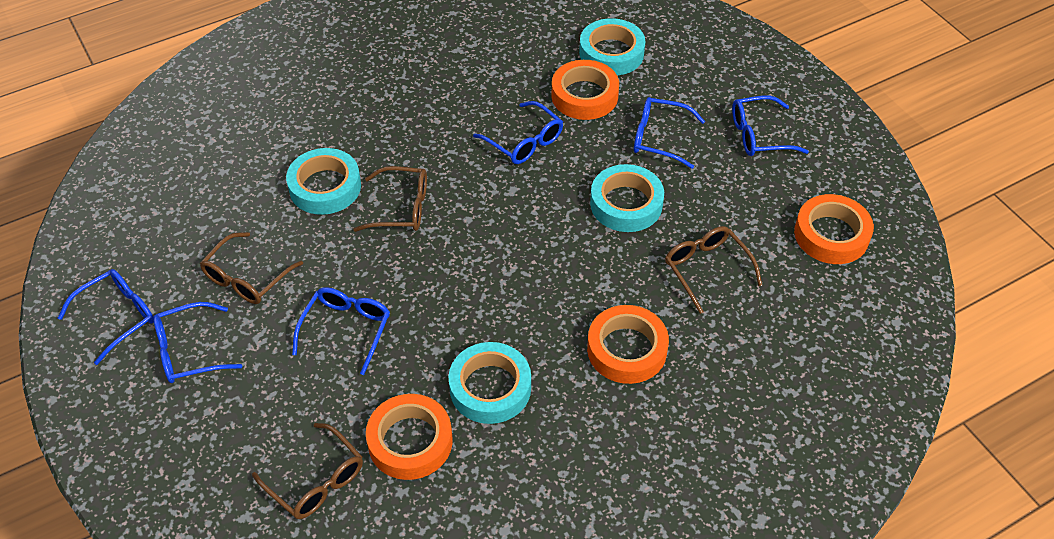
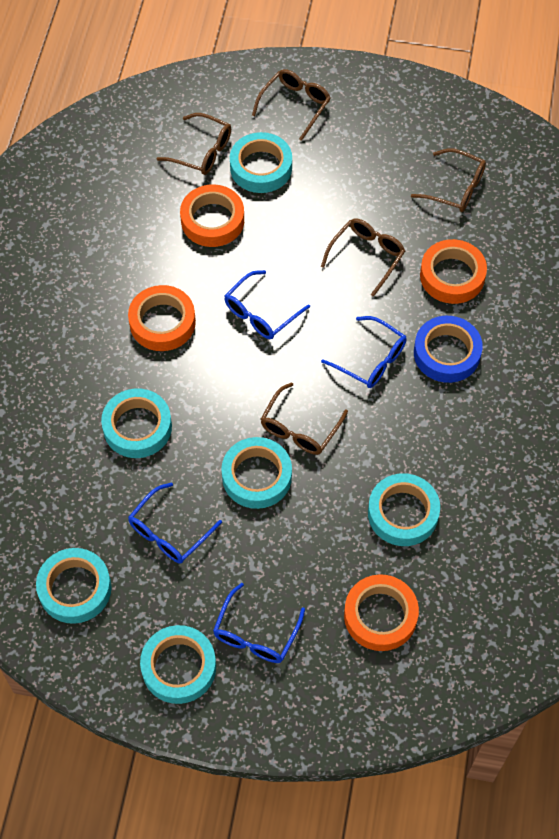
blue glasses: 6 -> 4
blue tape: 0 -> 1
brown glasses: 4 -> 5
turquoise tape: 4 -> 6

